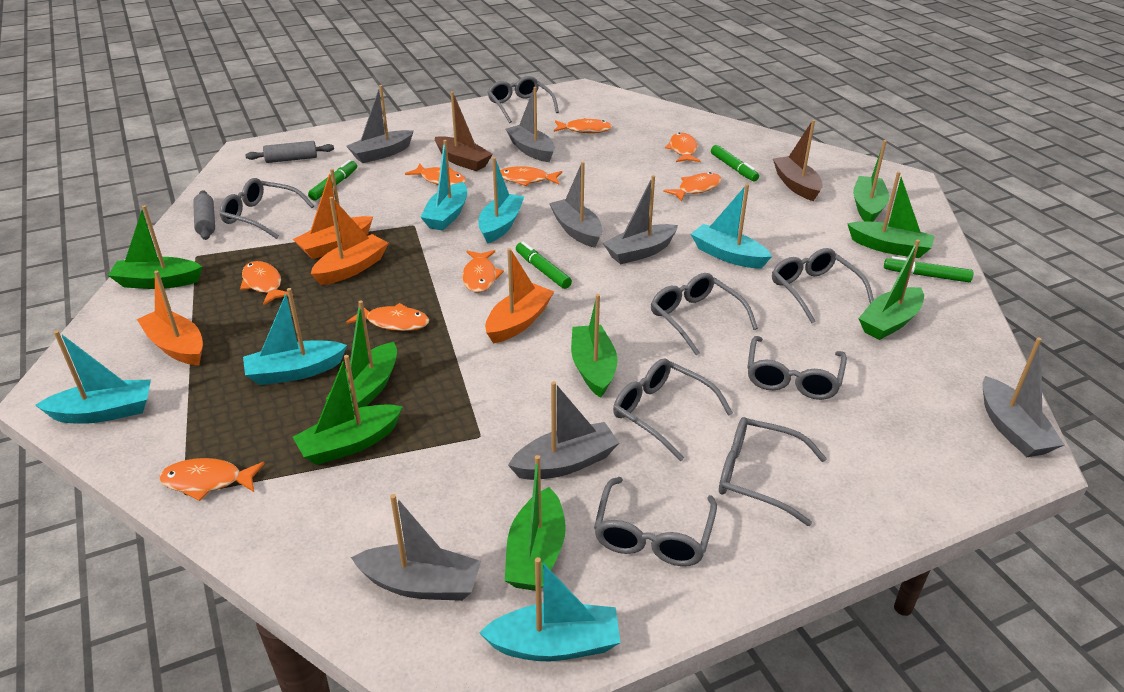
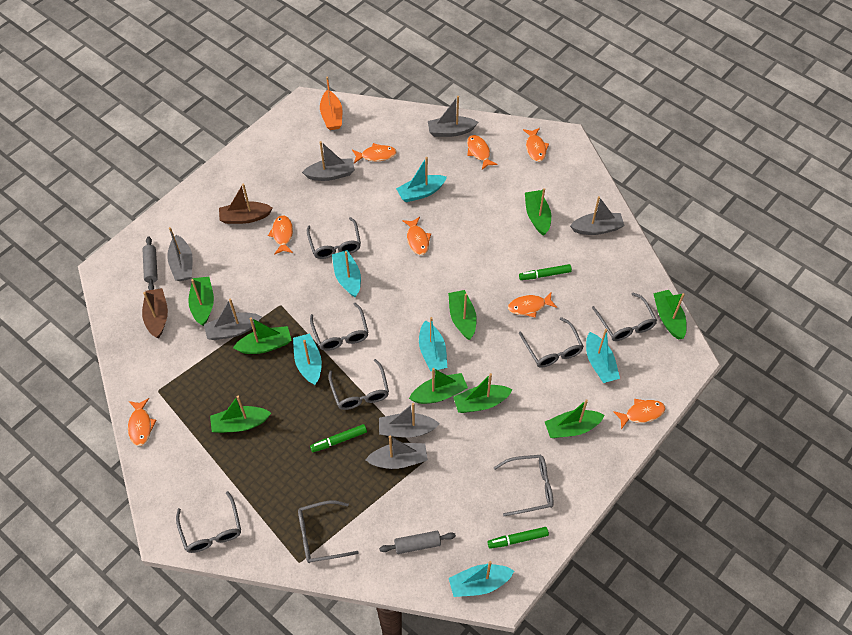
green boat: 8 -> 9
green marker: 4 -> 3
orange boat: 4 -> 1
orange fish: 9 -> 8

